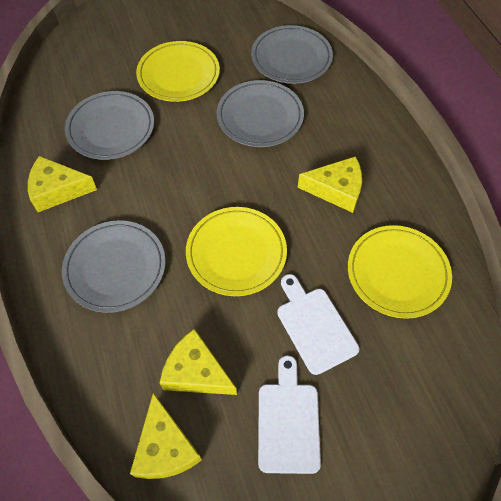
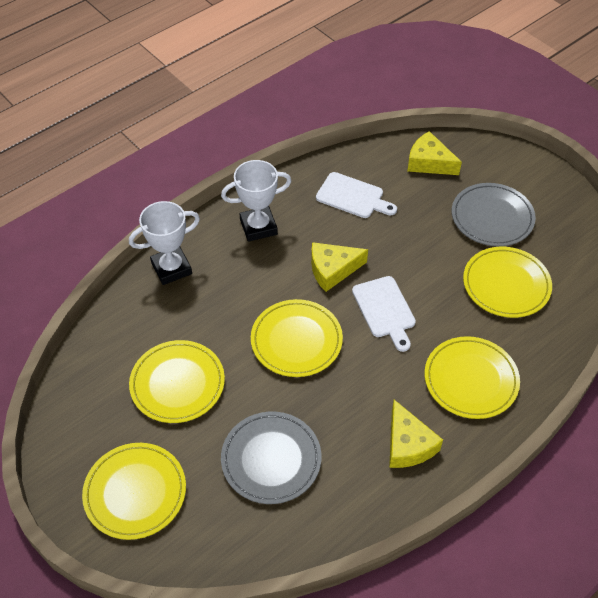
grey plate: 4 -> 2
white trophy: 0 -> 2
yellow cheese: 4 -> 3
yellow plate: 3 -> 5

